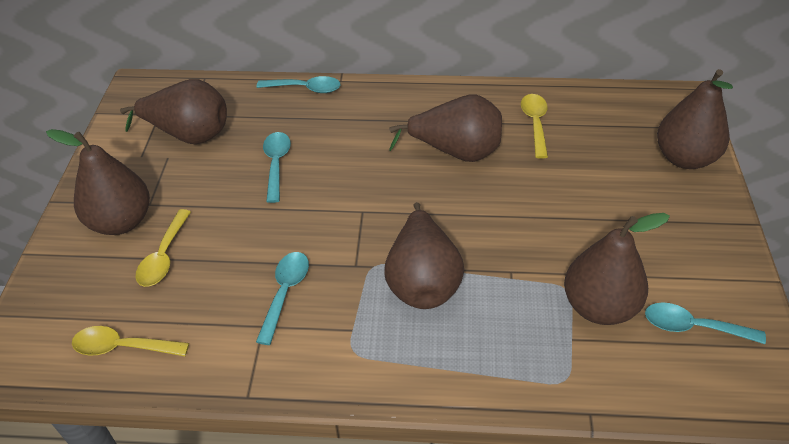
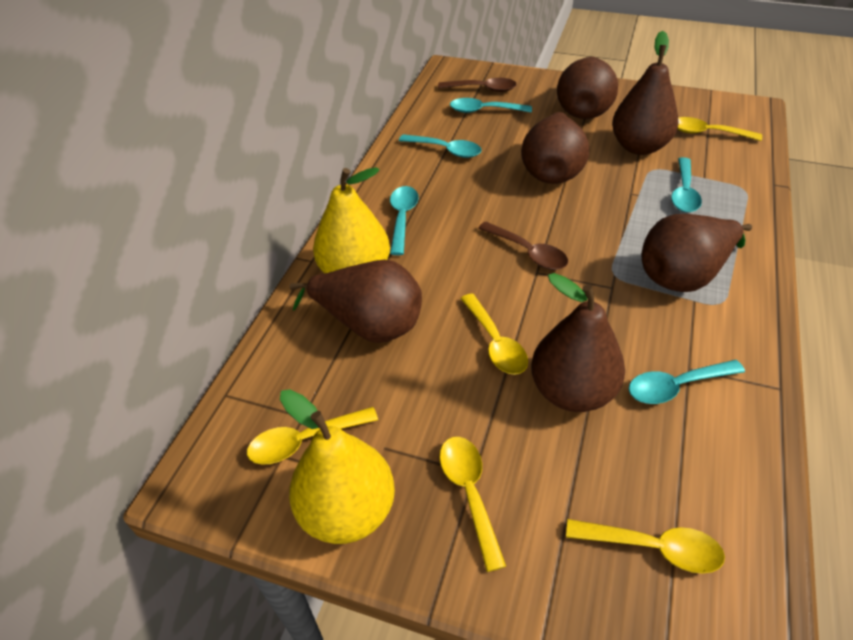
brown spoon: 0 -> 2
turquoise spoon: 4 -> 5
yellow pear: 0 -> 2
yellow spoon: 3 -> 5

